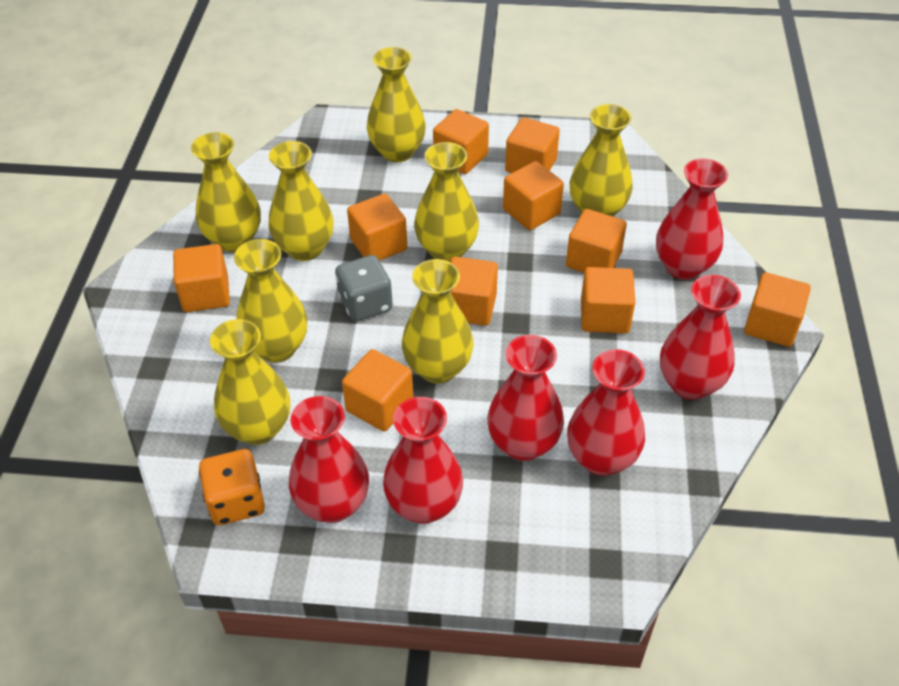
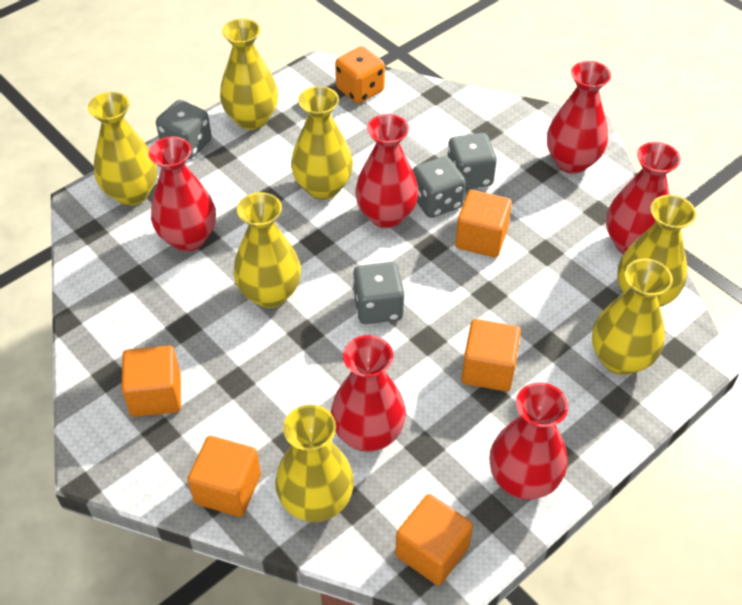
grey dice: 1 -> 4
orange cube: 10 -> 5
yellow vase: 8 -> 7

